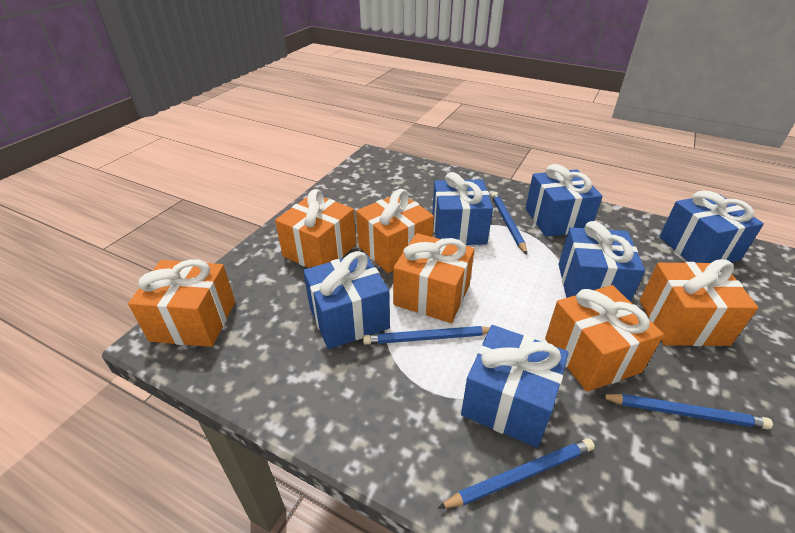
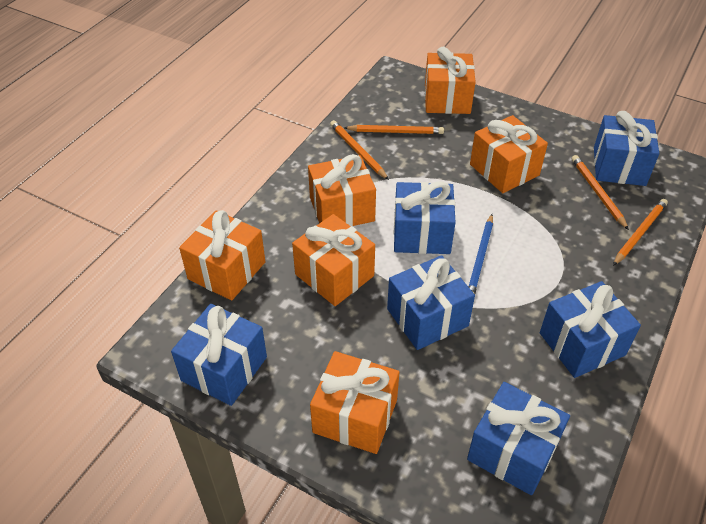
blue pencil: 4 -> 1
orange pencil: 0 -> 4

